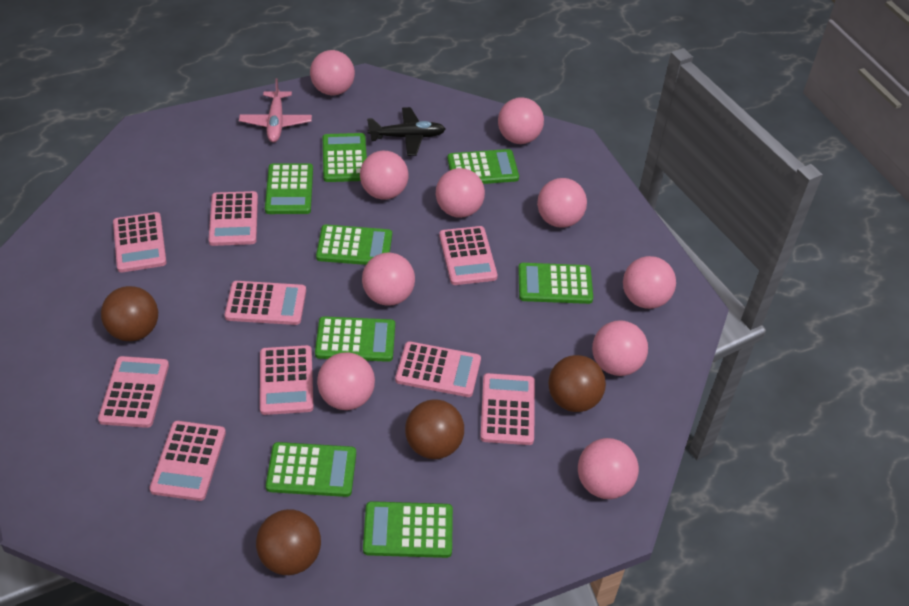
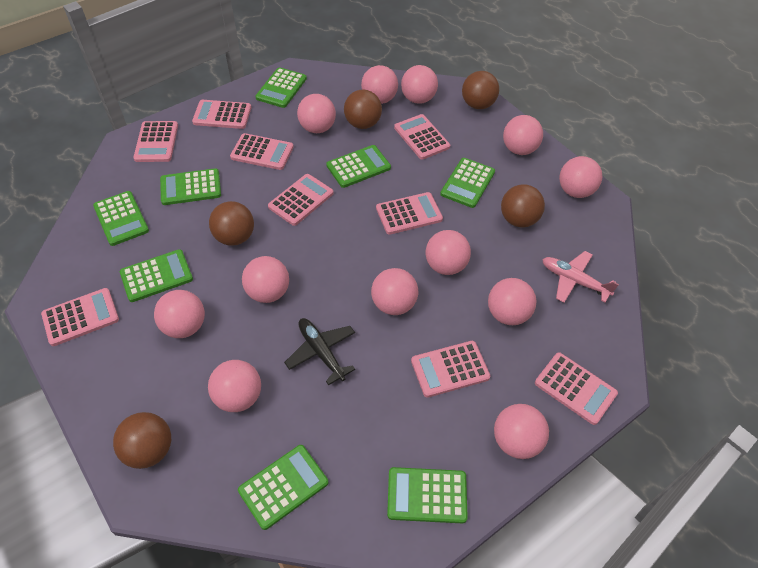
brown ball: 4 -> 5
pink ball: 10 -> 12

